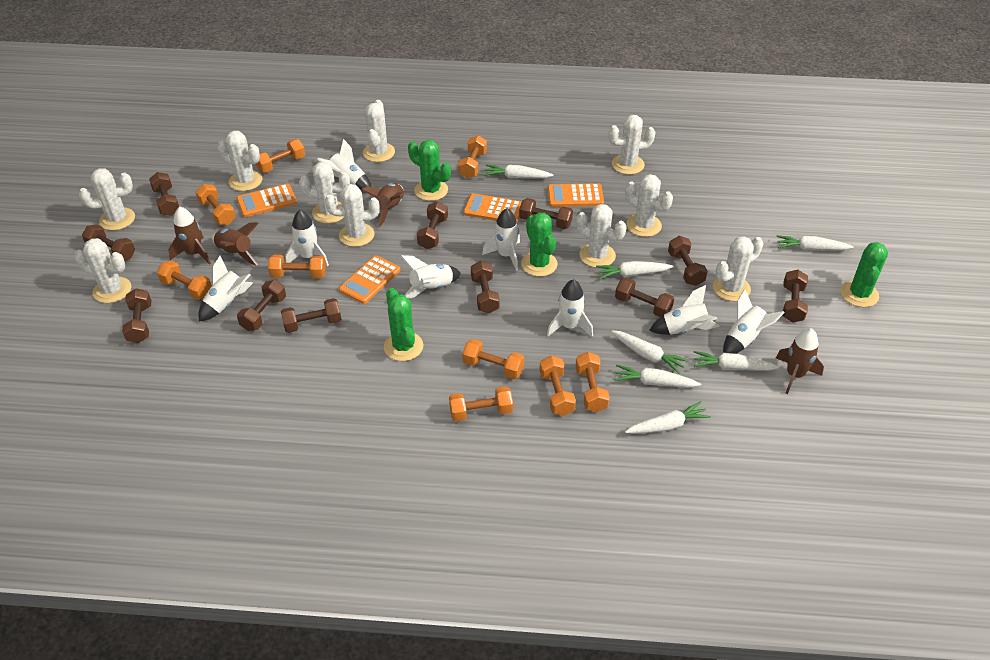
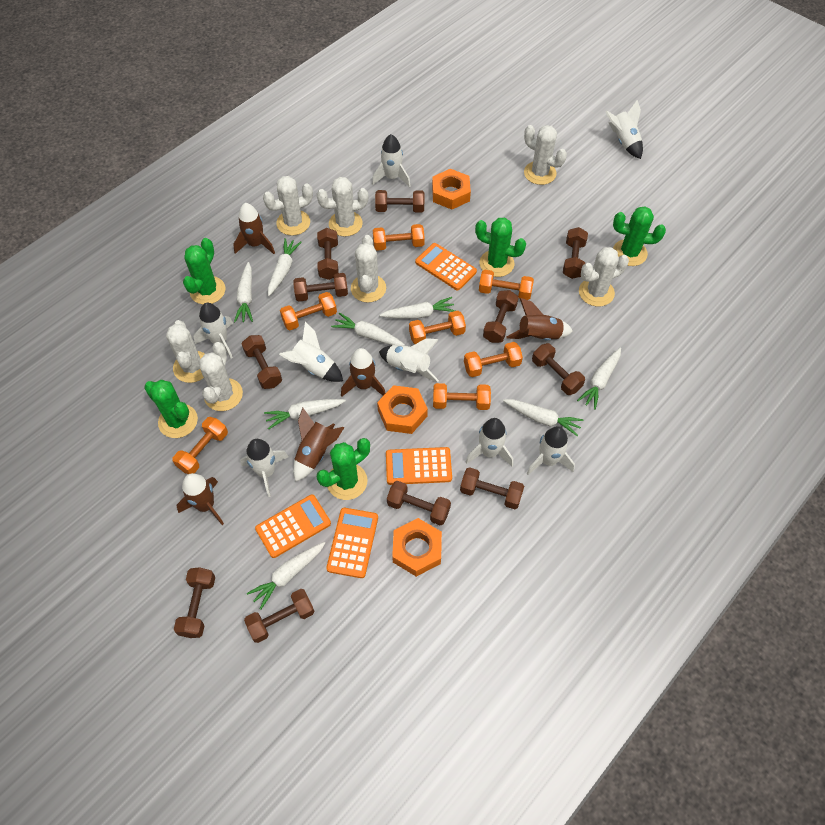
brown rocket: 4 -> 5
green cactus: 4 -> 5
orange dumbbell: 9 -> 7
orange nut: 0 -> 3
white cactus: 10 -> 7
white carrot: 7 -> 8

